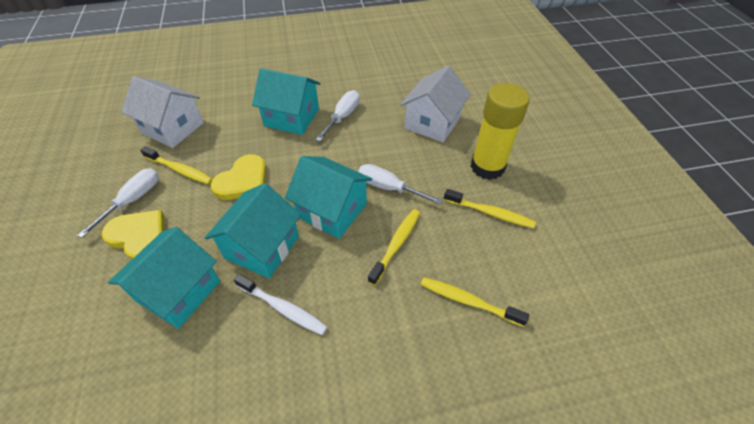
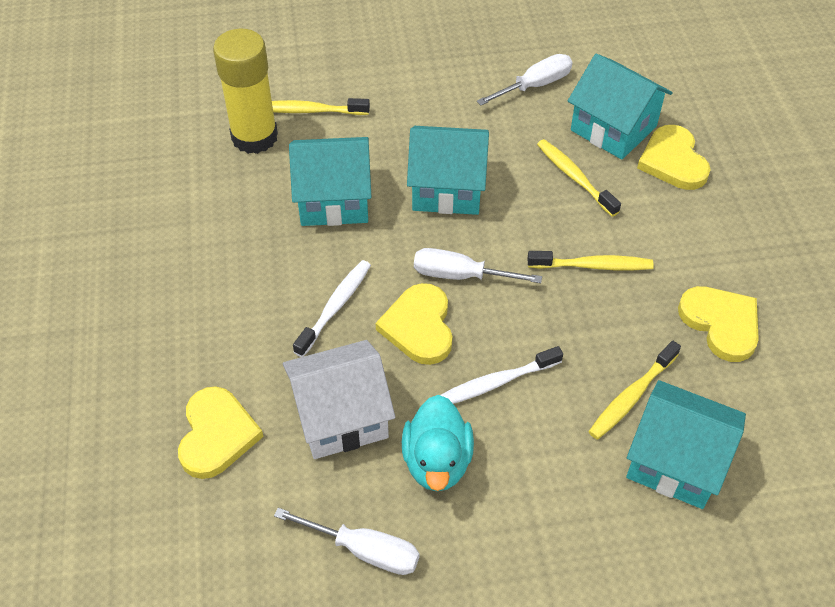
turquoise duck: 0 -> 1
white house: 2 -> 1
white toothbrush: 1 -> 2
yellow heart: 2 -> 4

